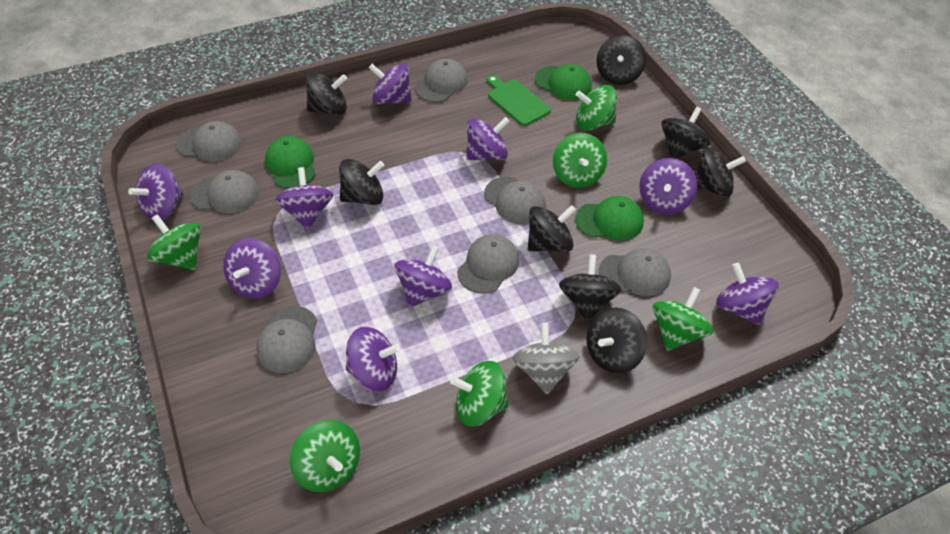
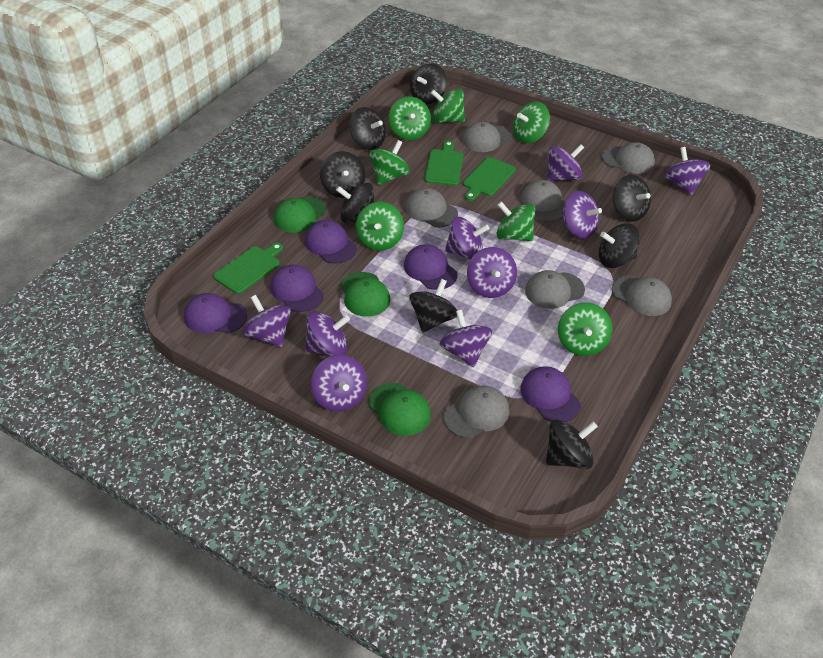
green cutting board: 1 -> 3
green spinning top: 6 -> 7
grey spinning top: 1 -> 0
purple cap: 0 -> 5

